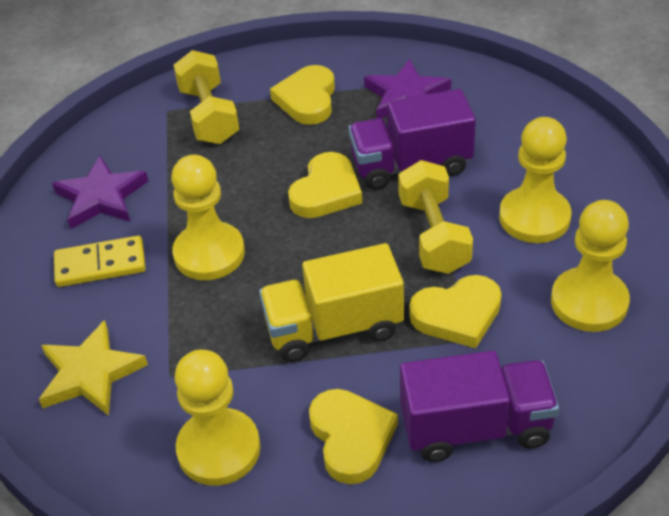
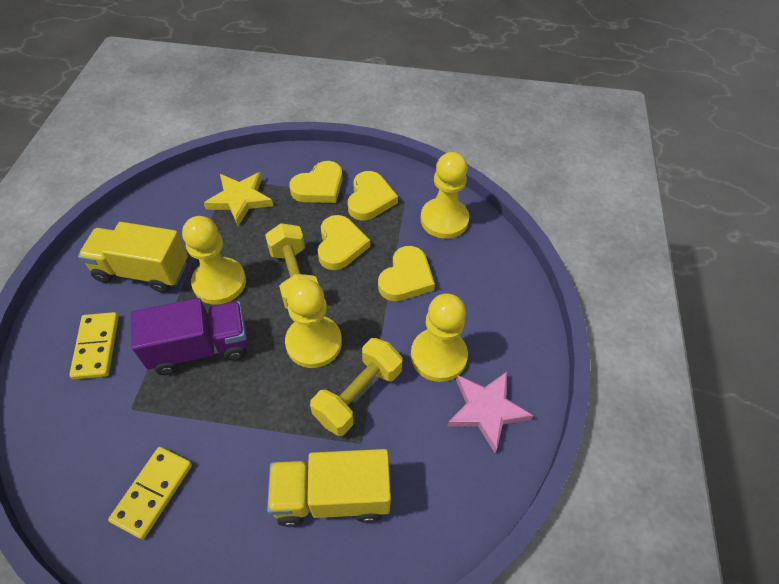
pink star: 0 -> 1
purple star: 2 -> 0
purple truck: 2 -> 1
yellow domino: 1 -> 2
yellow truck: 1 -> 2

